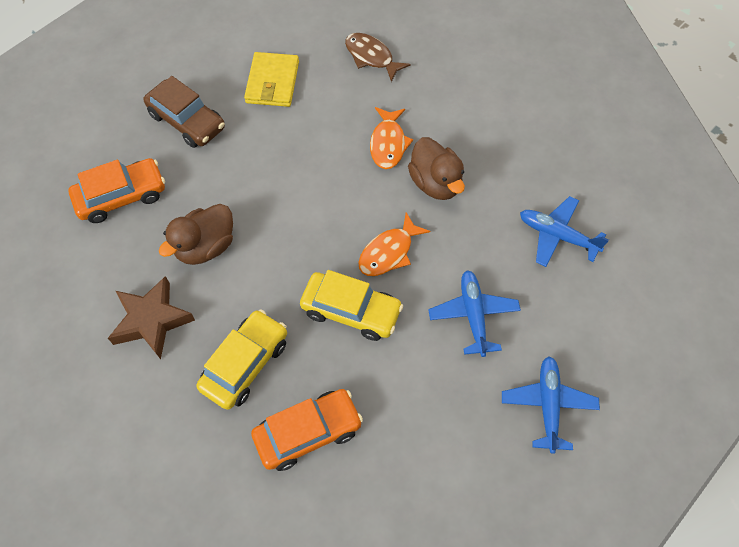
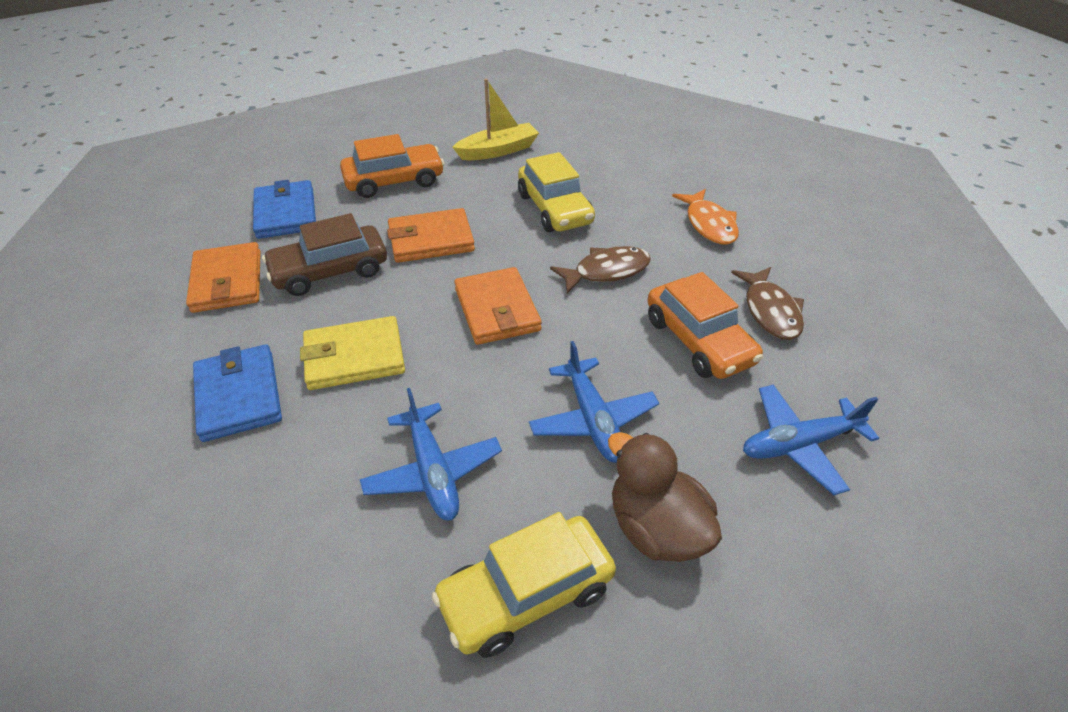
blue wallet: 0 -> 2
brown duck: 2 -> 1
brown fish: 1 -> 2
brown star: 1 -> 0
orange fish: 2 -> 1
orange wallet: 0 -> 3
yellow boat: 0 -> 1

